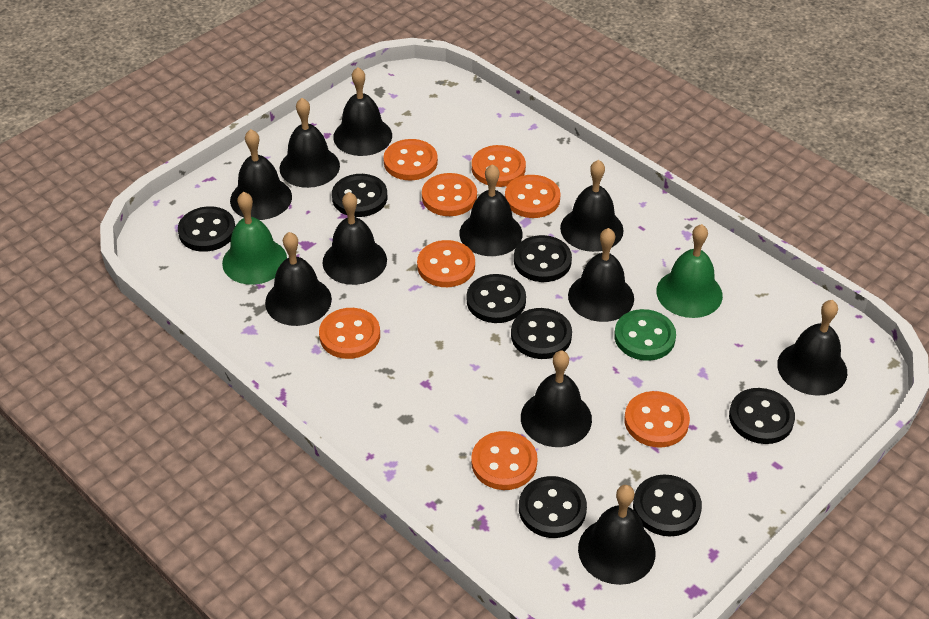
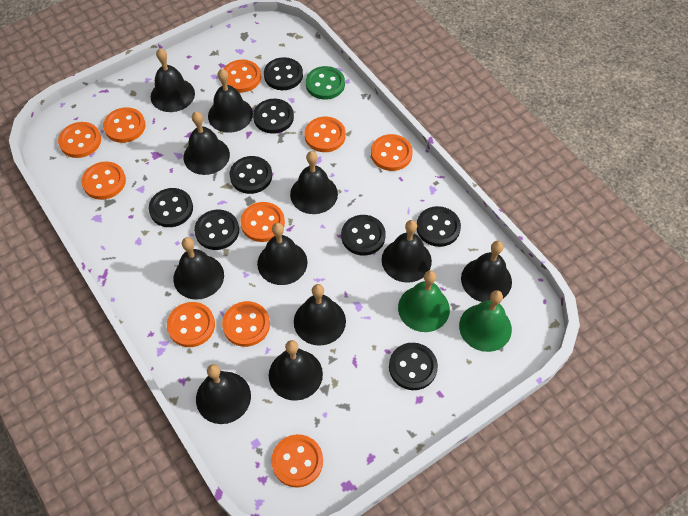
orange button: 8 -> 10

